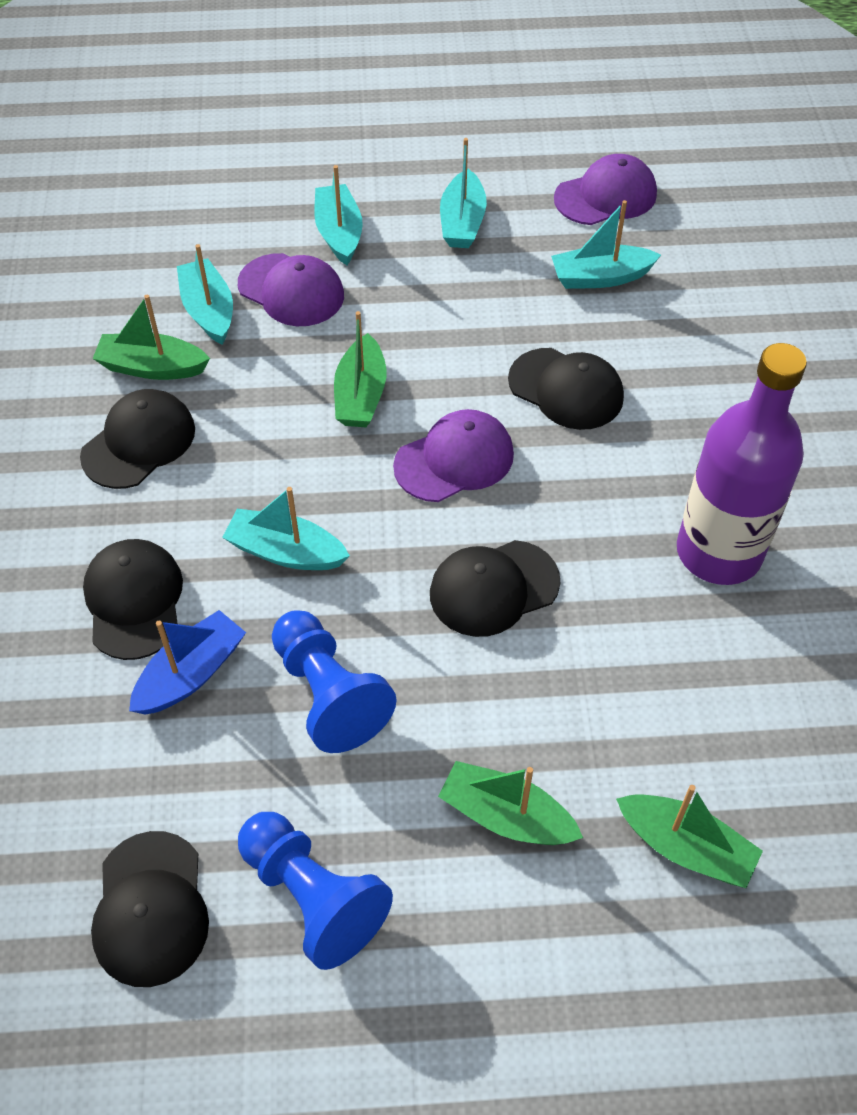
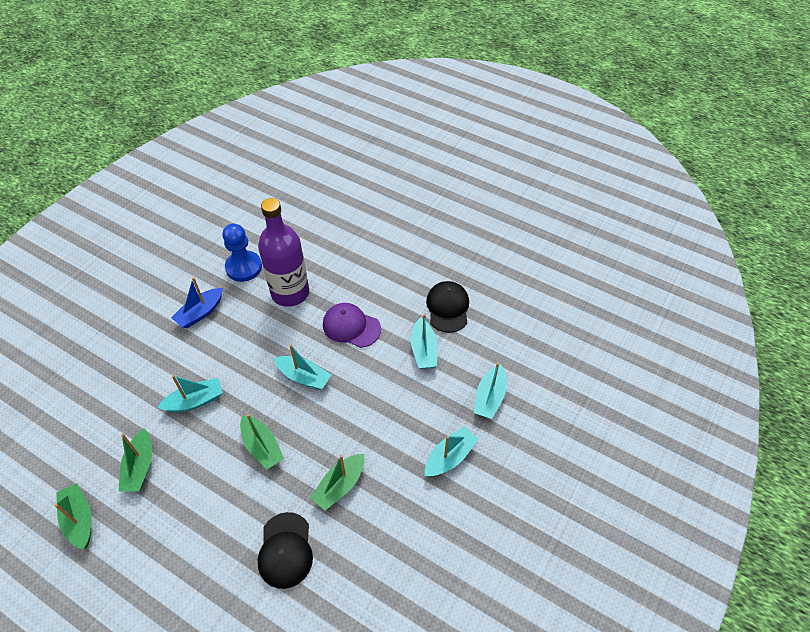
black cap: 5 -> 2
blue pawn: 2 -> 1
purple cap: 3 -> 1

